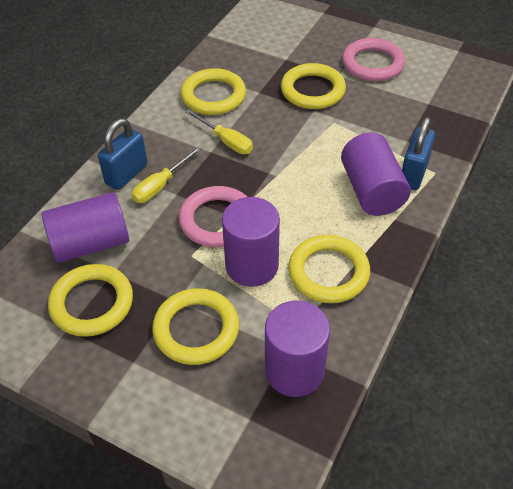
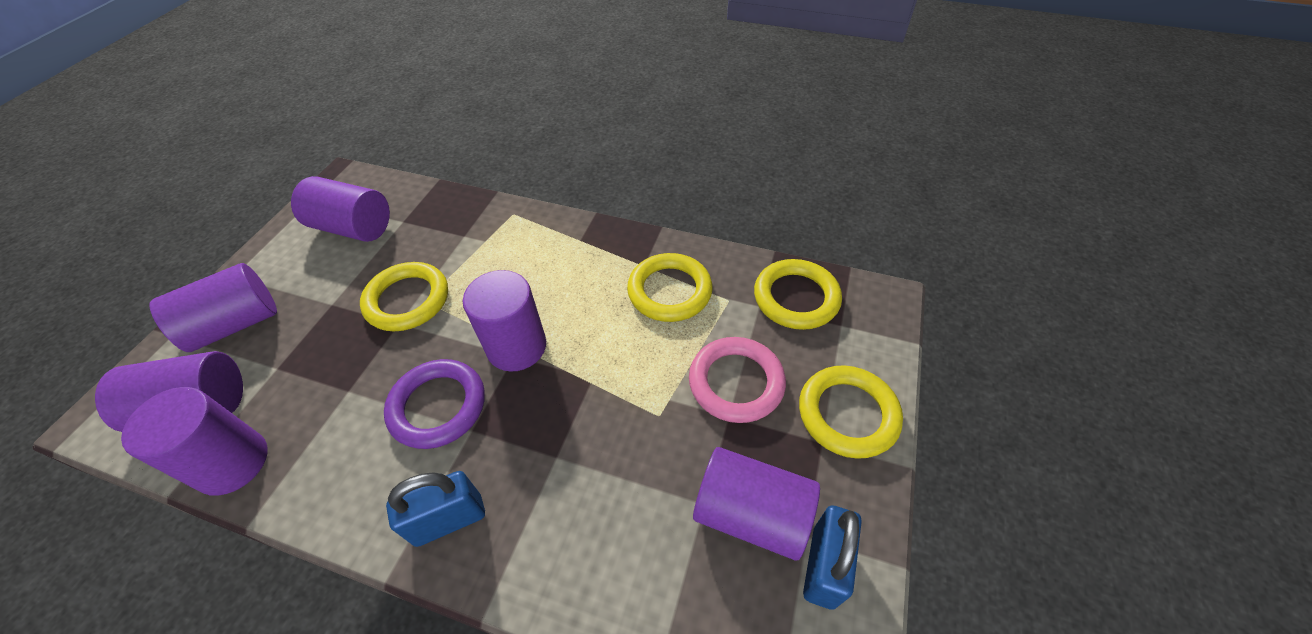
pink ring: 2 -> 1
purple cylinder: 4 -> 6
purple ring: 0 -> 1
yellow ring: 5 -> 4
yellow screwdriver: 2 -> 0

